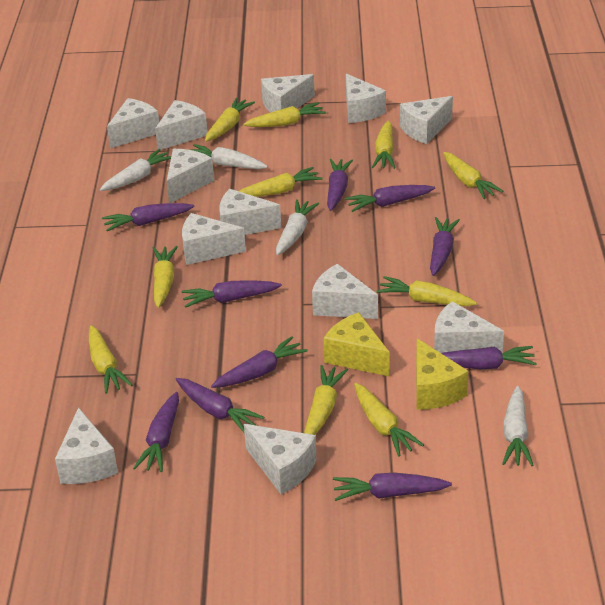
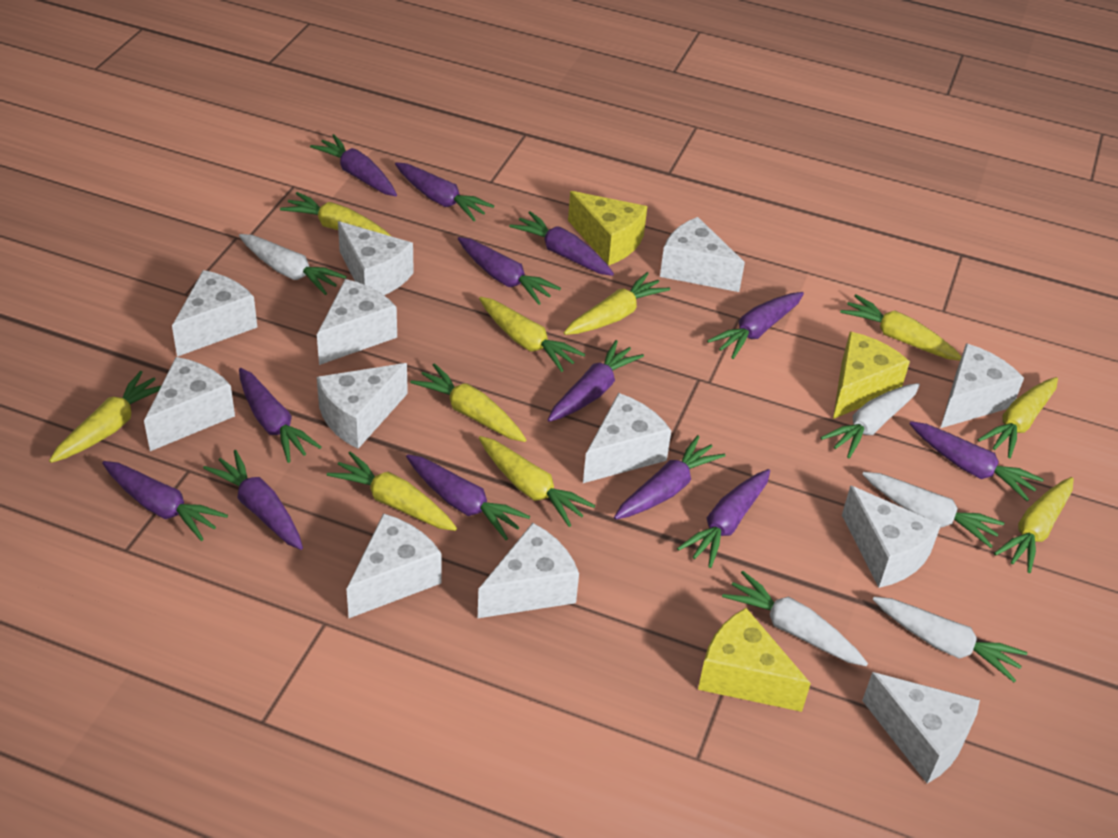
purple carrot: 10 -> 13
white carrot: 4 -> 5
yellow cheese: 2 -> 3

